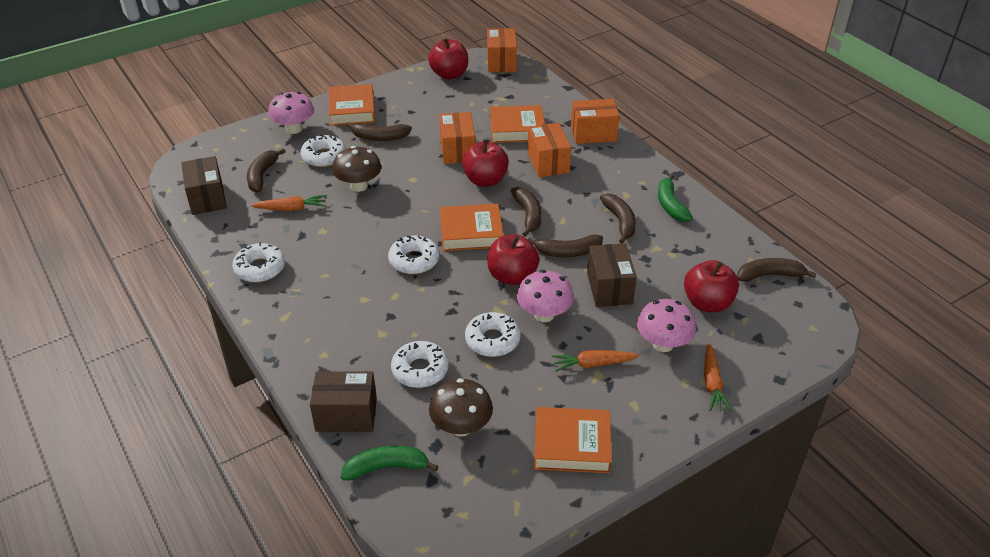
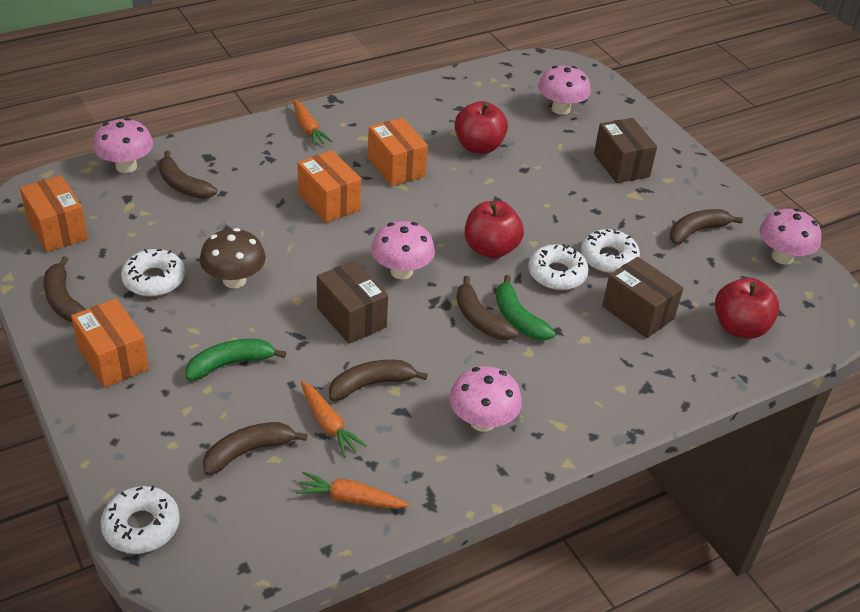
brown mushroom: 2 -> 1
orange book: 4 -> 0
pink mushroom: 3 -> 5
red apple: 4 -> 3
white donut: 5 -> 4

